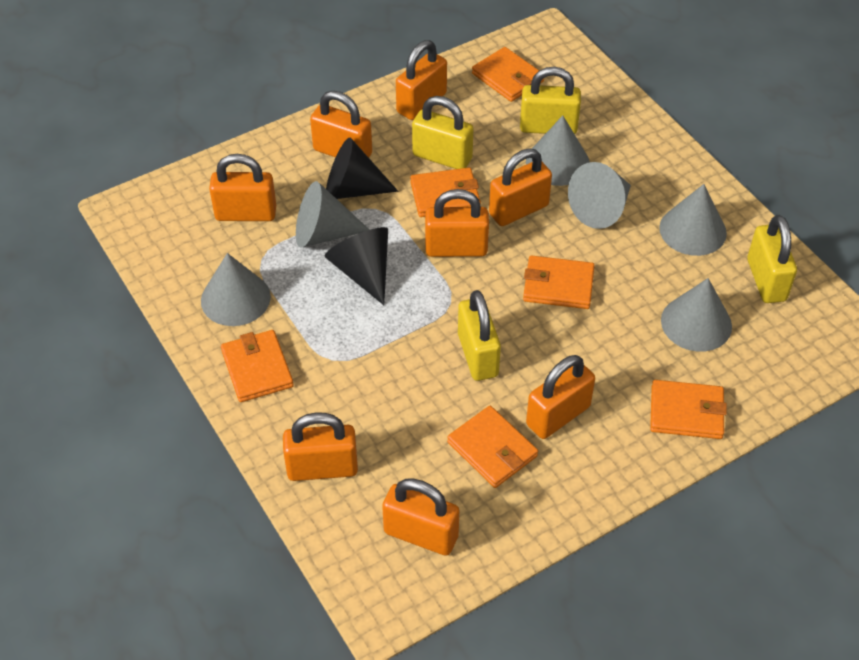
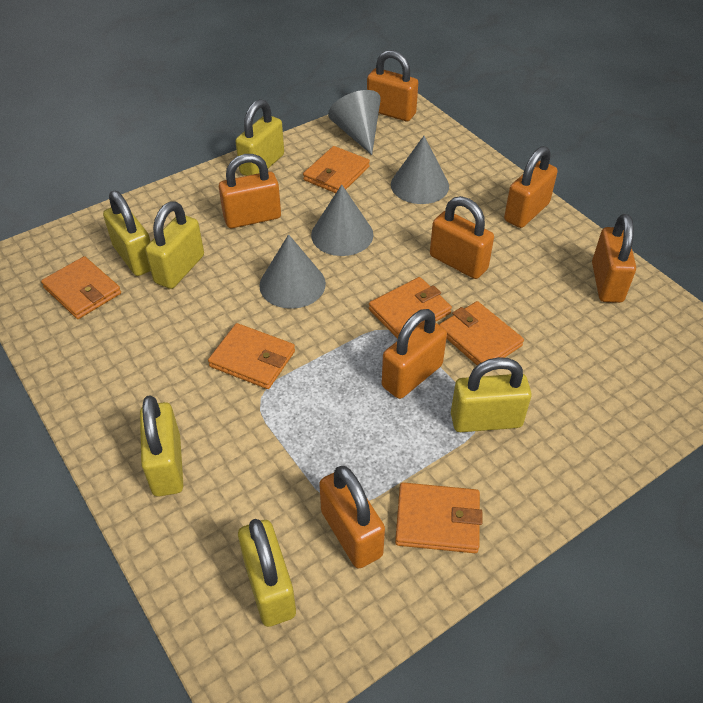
black cone: 2 -> 0
grey cone: 6 -> 4
orange padlock: 8 -> 7
yellow padlock: 4 -> 6

